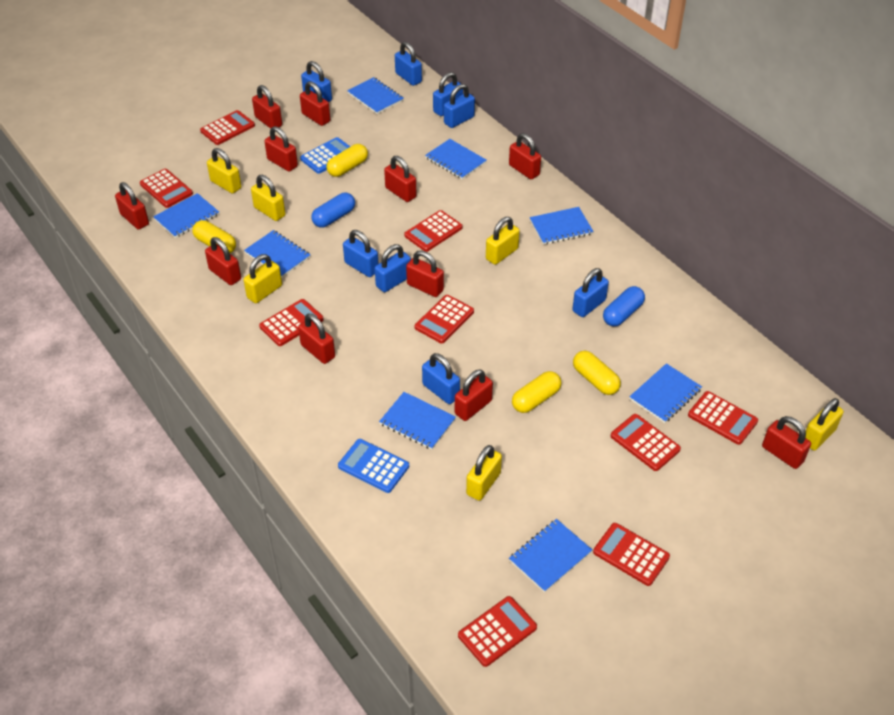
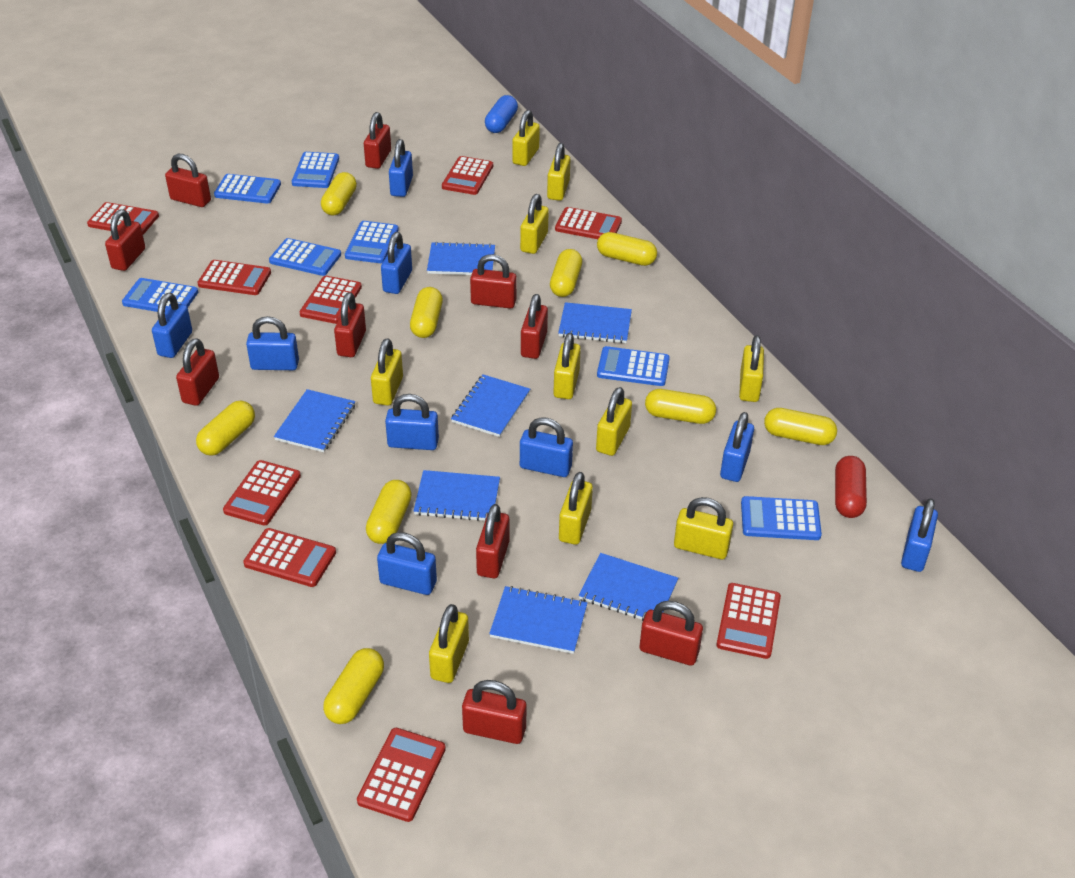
blue calculator: 2 -> 7
blue capsule: 2 -> 1
blue notebook: 8 -> 7
blue padlock: 8 -> 9
red capsule: 0 -> 1
red padlock: 11 -> 10
yellow capsule: 4 -> 9
yellow padlock: 6 -> 10

